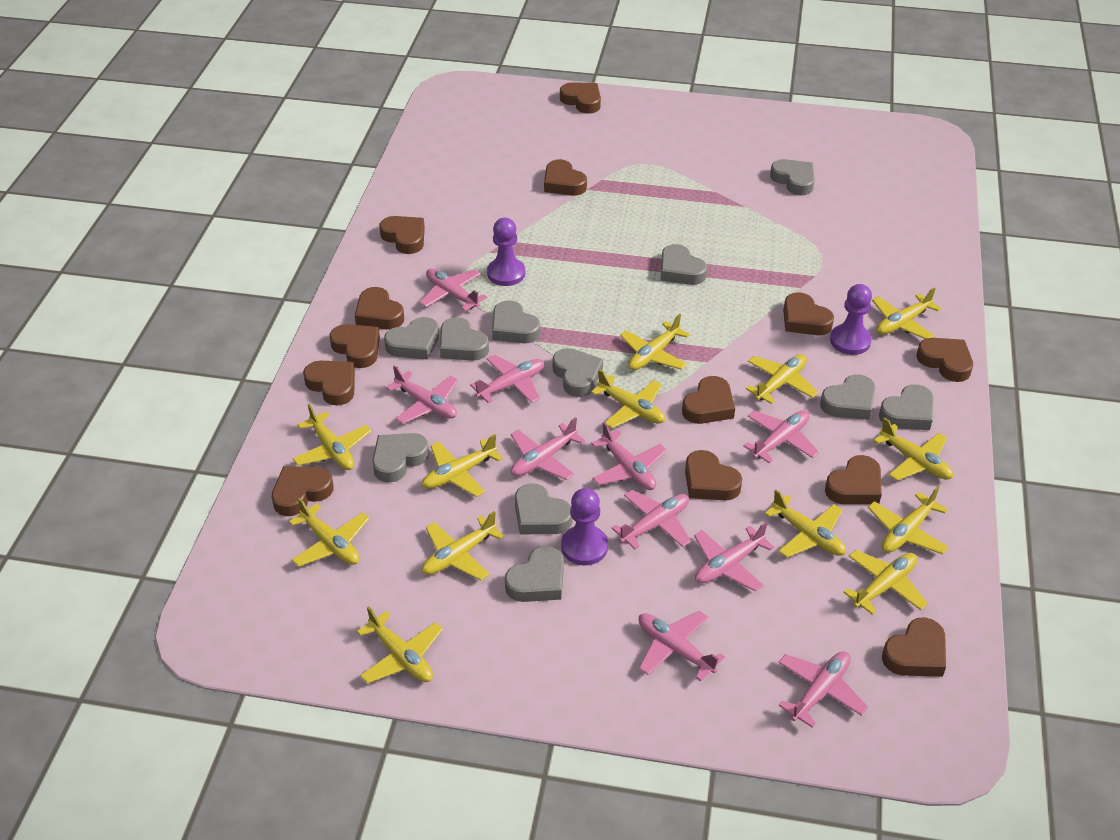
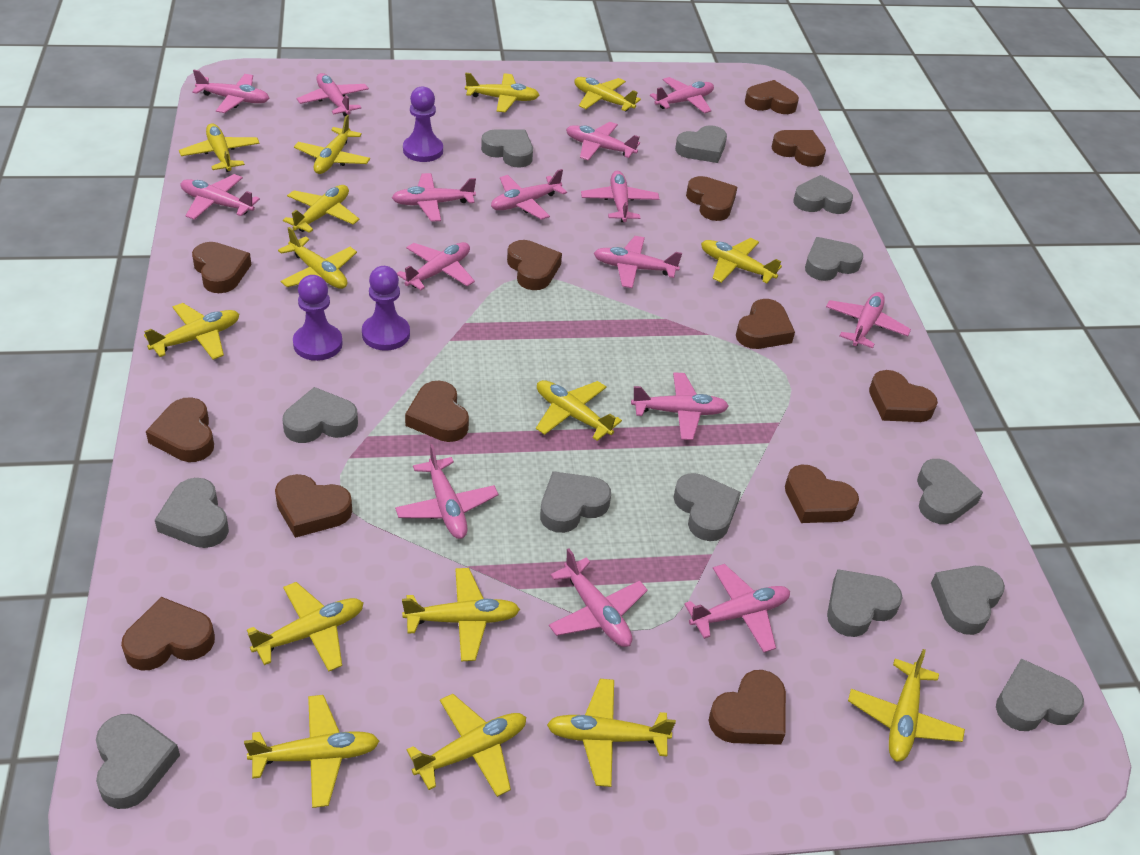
grey heart: 11 -> 13
pink plane: 10 -> 15
yellow plane: 13 -> 15

